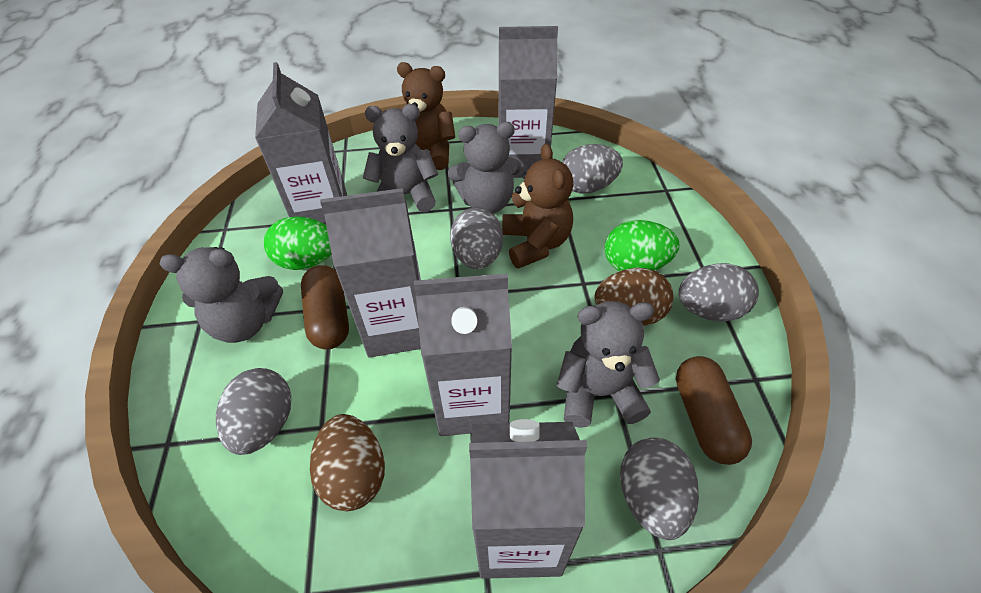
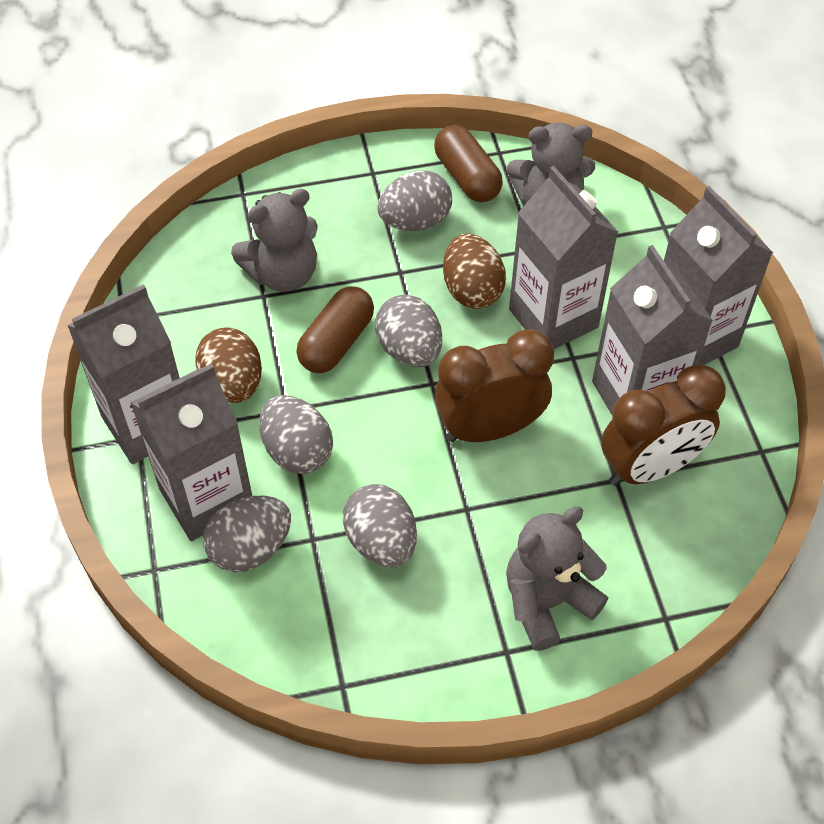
brown clock: 0 -> 2
brown teddy bear: 2 -> 0
green egg: 2 -> 0
grey teddy bear: 4 -> 3

